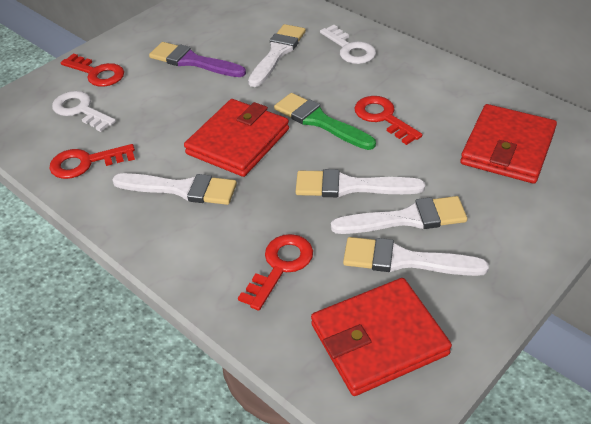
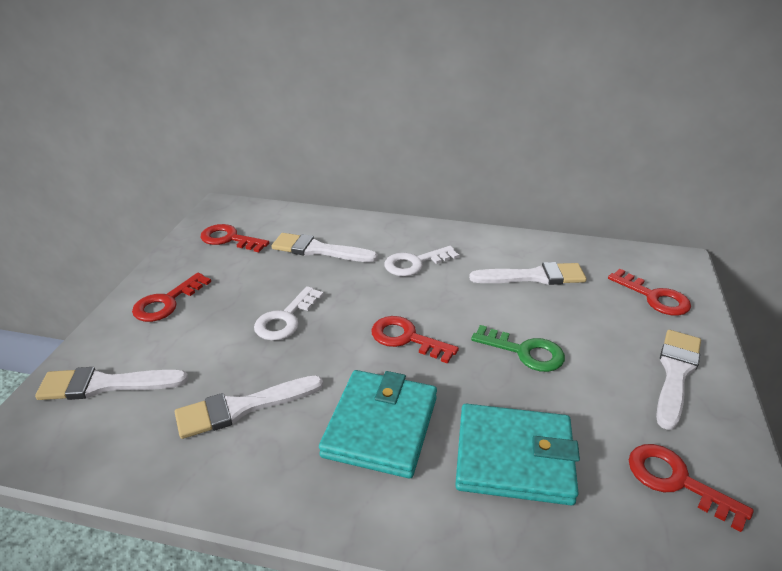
green brush: 1 -> 0
green key: 0 -> 1
purple brush: 1 -> 0
red key: 4 -> 5
red wallet: 3 -> 0
turquoise wallet: 0 -> 2

